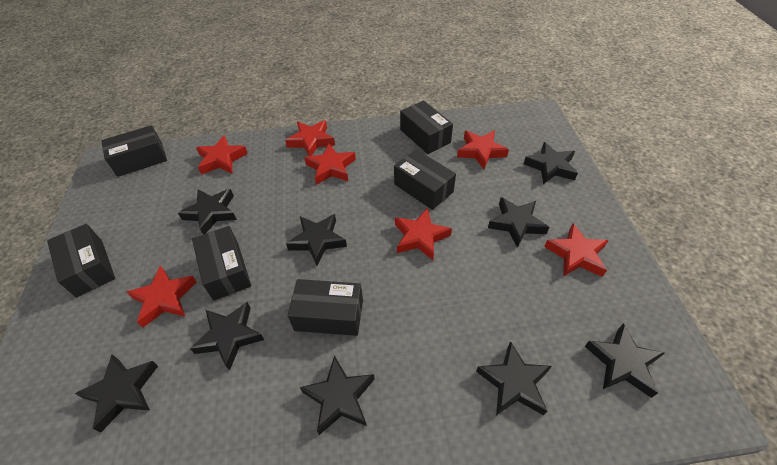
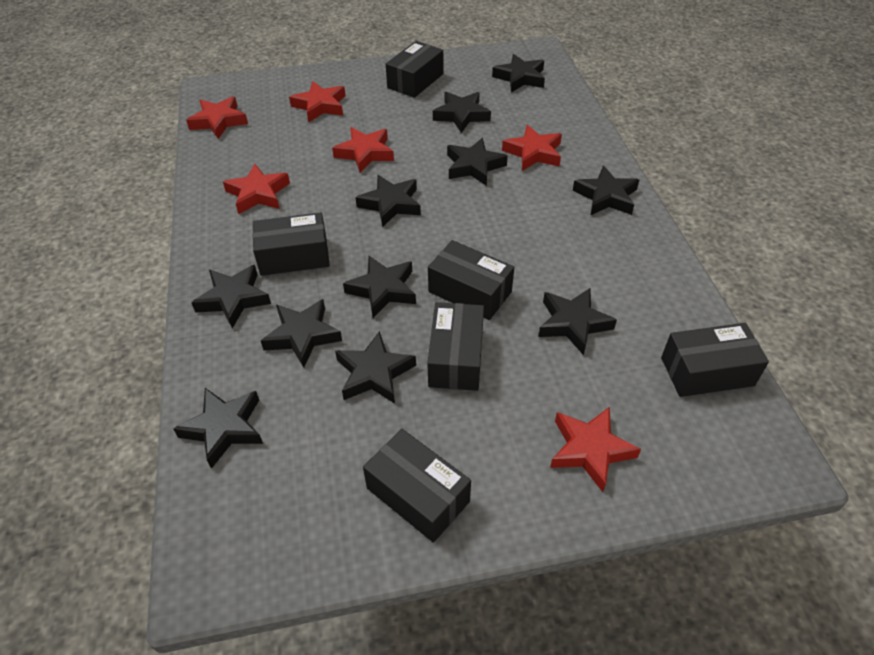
black star: 9 -> 11
red star: 7 -> 6

